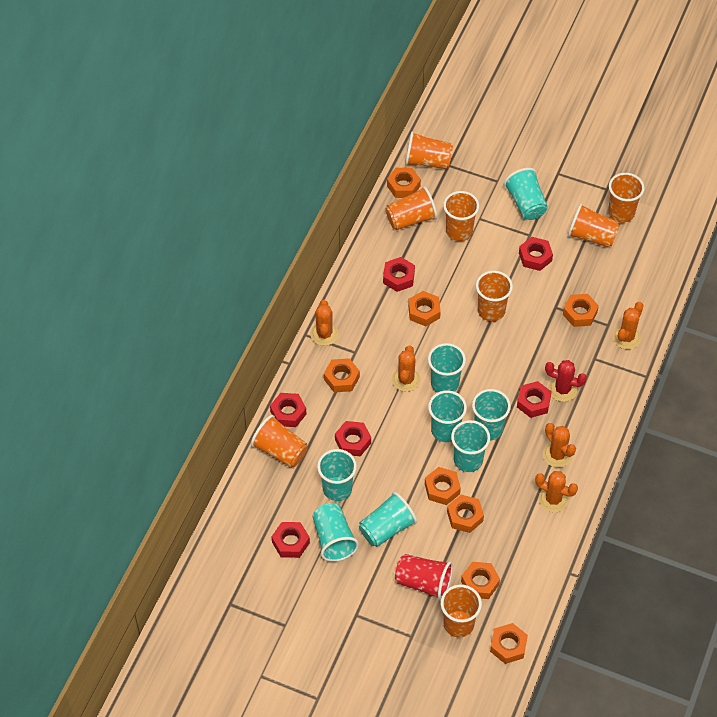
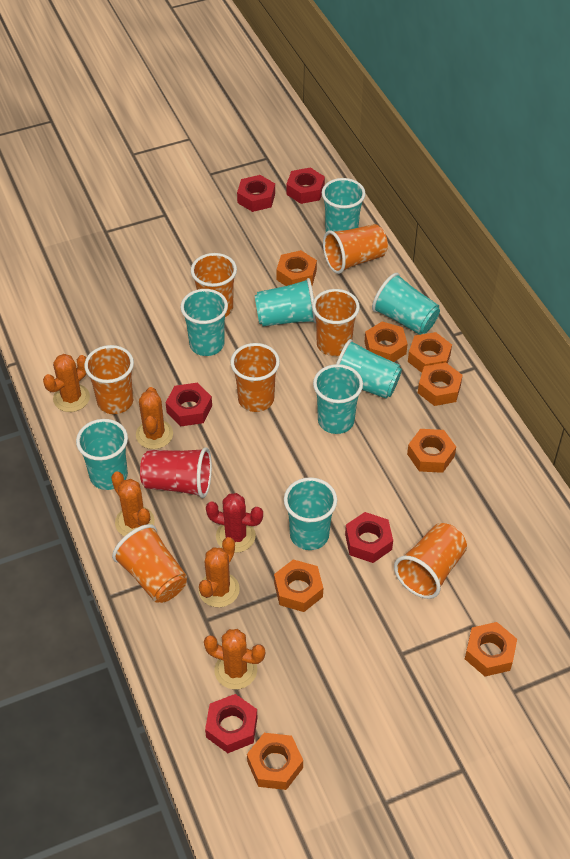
orange cup: 8 -> 7
red nut: 6 -> 5

